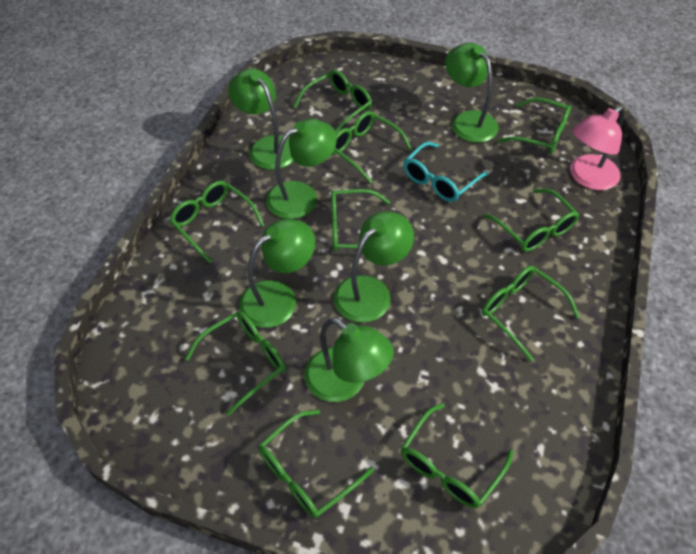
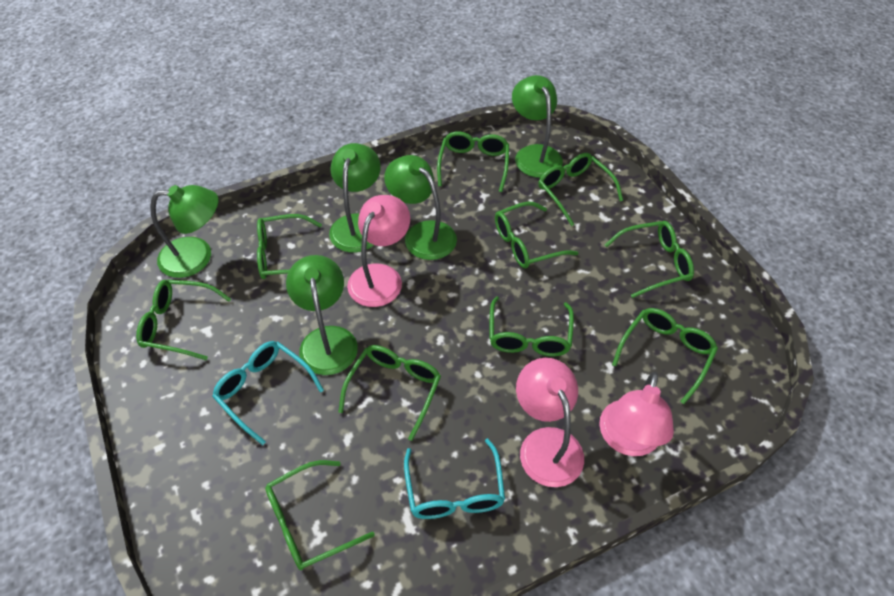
green lamp: 6 -> 5
pink lamp: 1 -> 3
turquoise glasses: 1 -> 2

